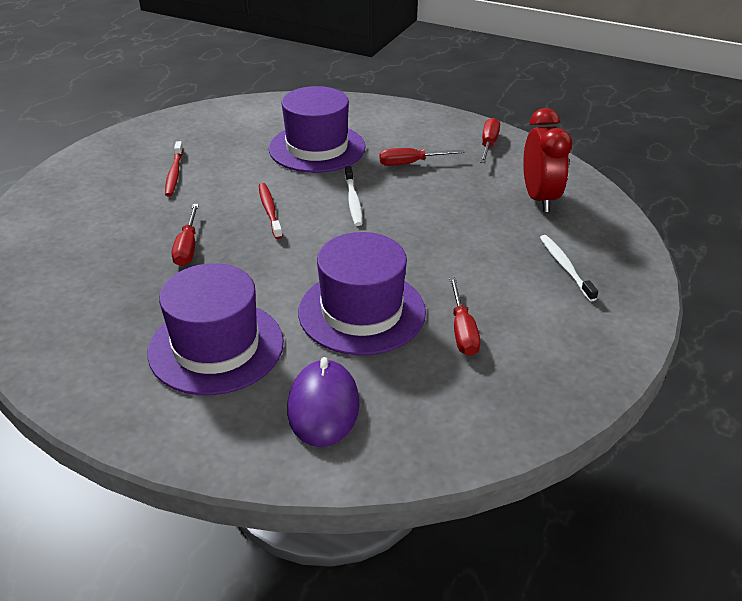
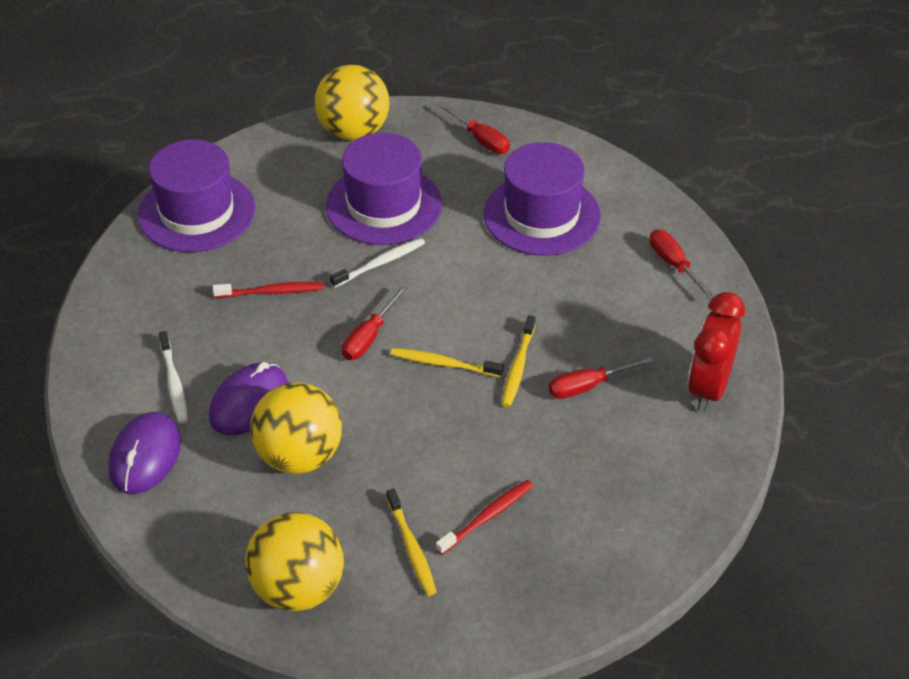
purple mouse: 1 -> 2
yellow ball: 0 -> 3
yellow toothbrush: 0 -> 3

